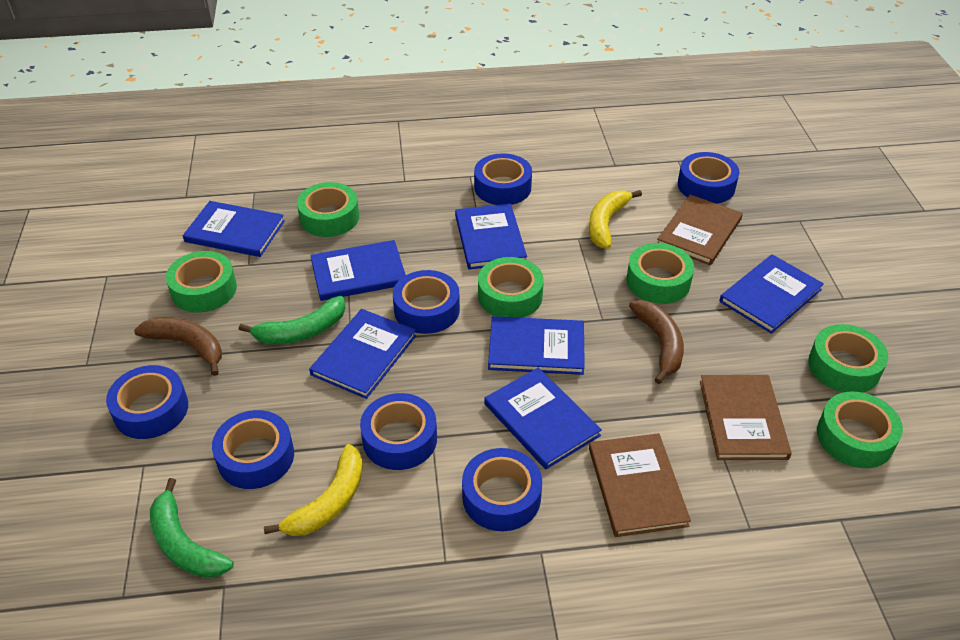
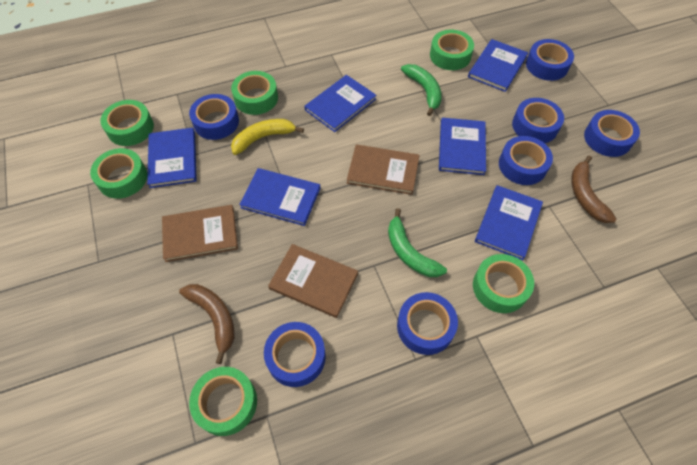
blue book: 7 -> 6
yellow banana: 2 -> 1

